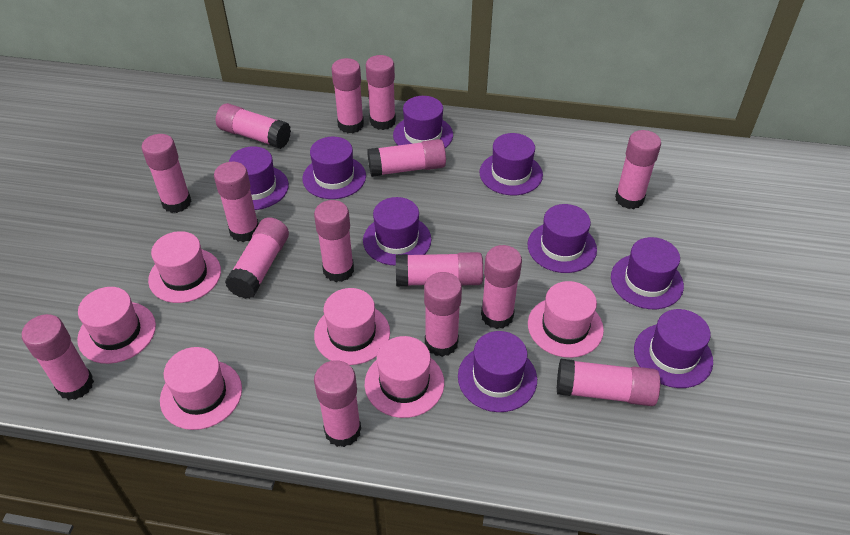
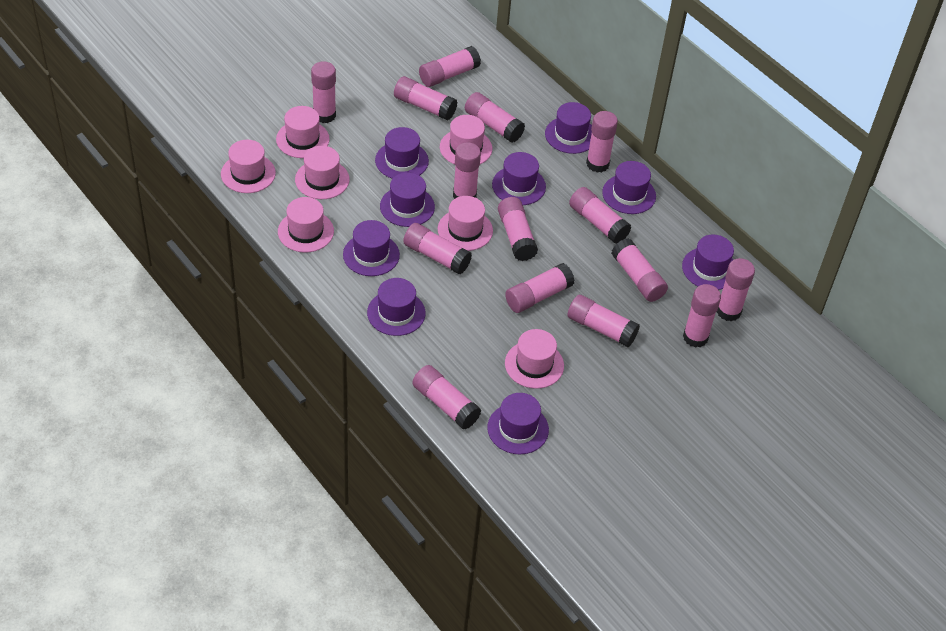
pink hat: 6 -> 7

